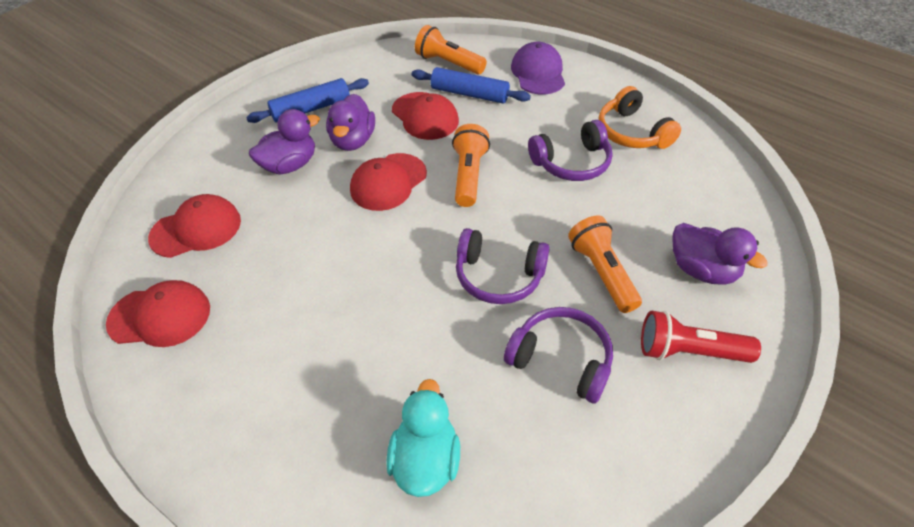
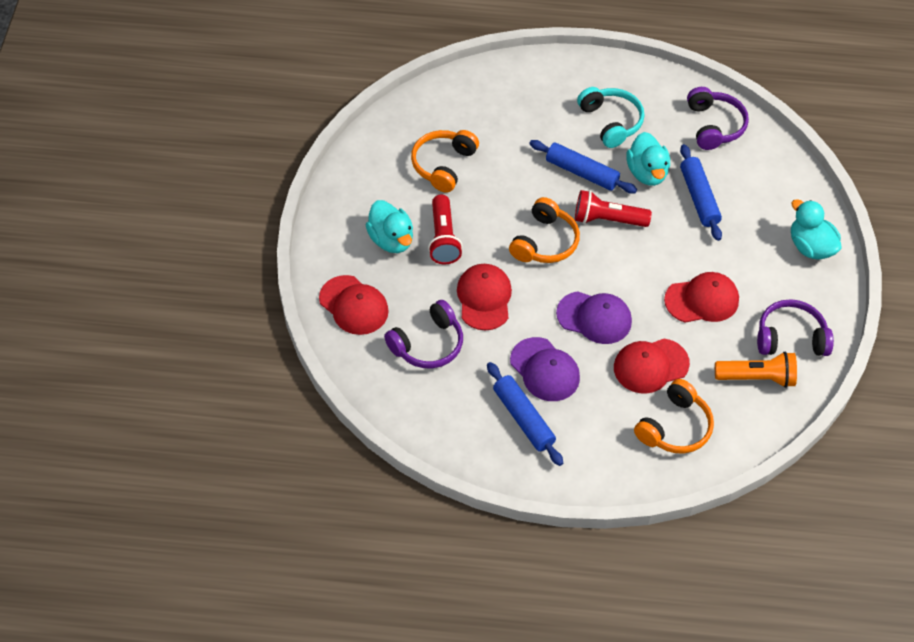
blue rolling pin: 2 -> 3
orange flashlight: 3 -> 1
orange headphones: 1 -> 3
purple cap: 1 -> 2
purple duck: 3 -> 0
red flashlight: 1 -> 2
turquoise duck: 1 -> 3
turquoise headphones: 0 -> 1

